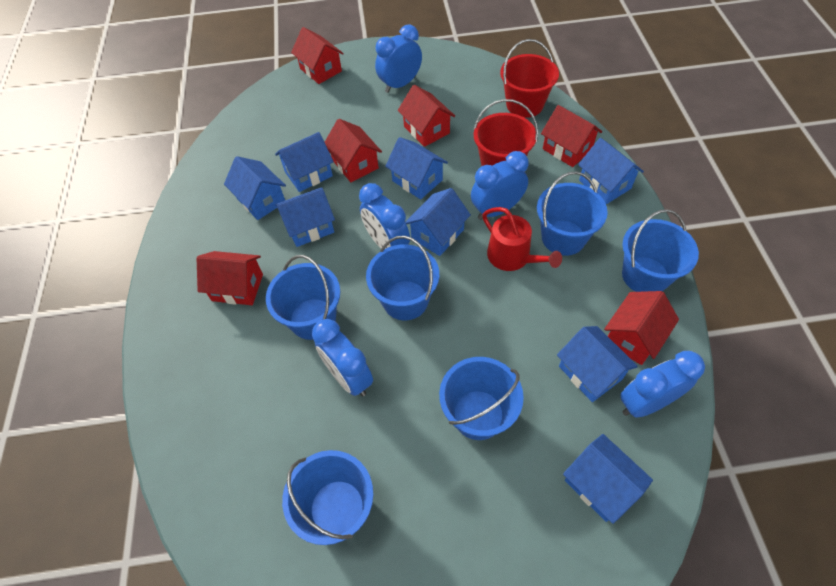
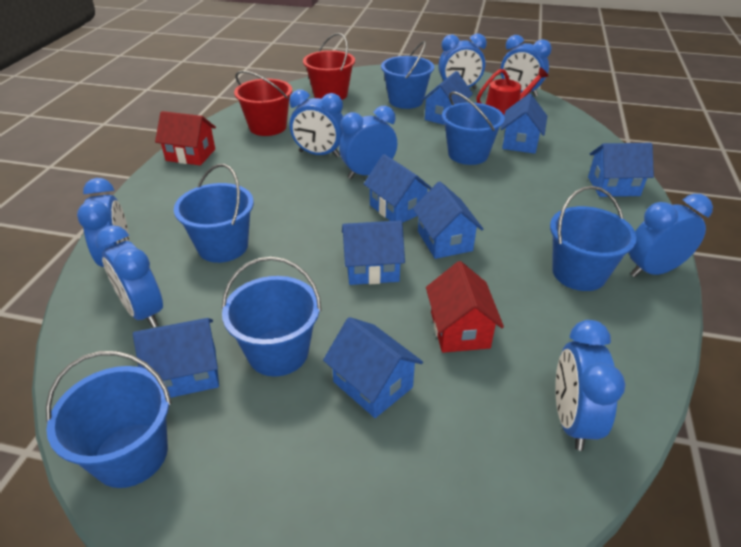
blue clock: 5 -> 8
red house: 6 -> 2

